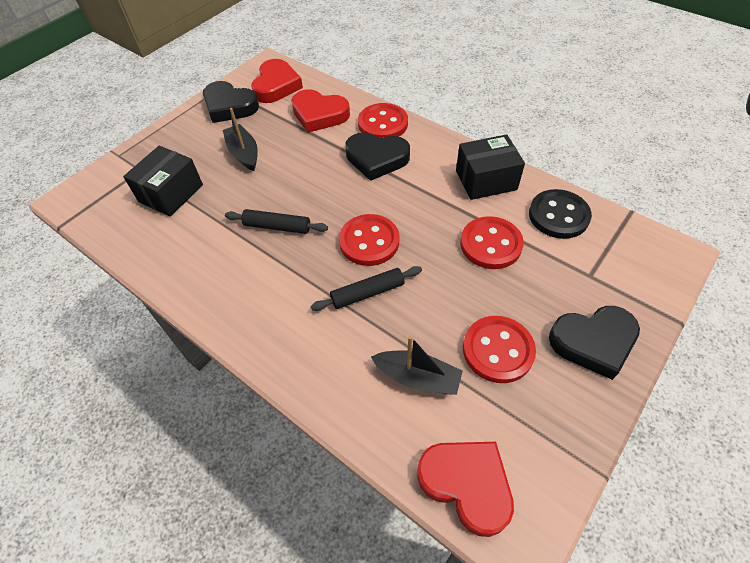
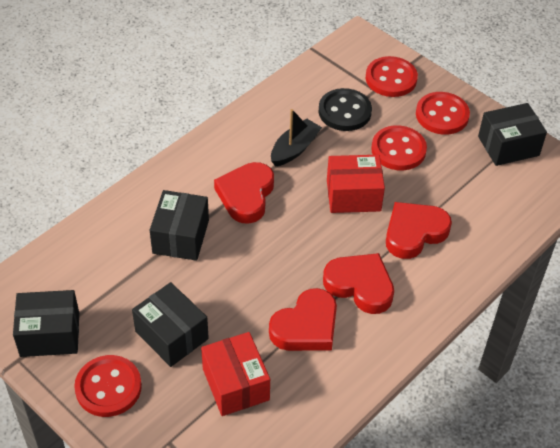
black boat: 2 -> 1
black box: 2 -> 4
black heart: 3 -> 0
black rolling pin: 2 -> 0
red box: 0 -> 2
red heart: 3 -> 4

